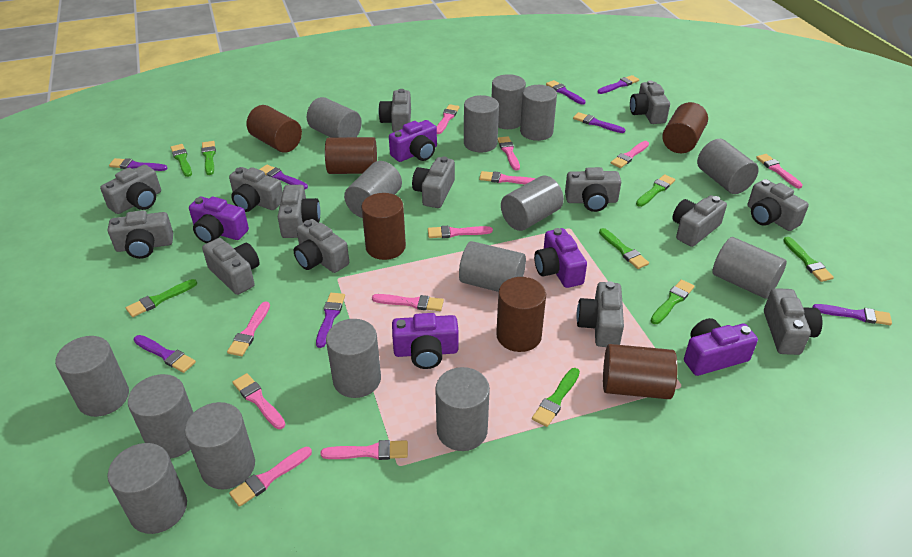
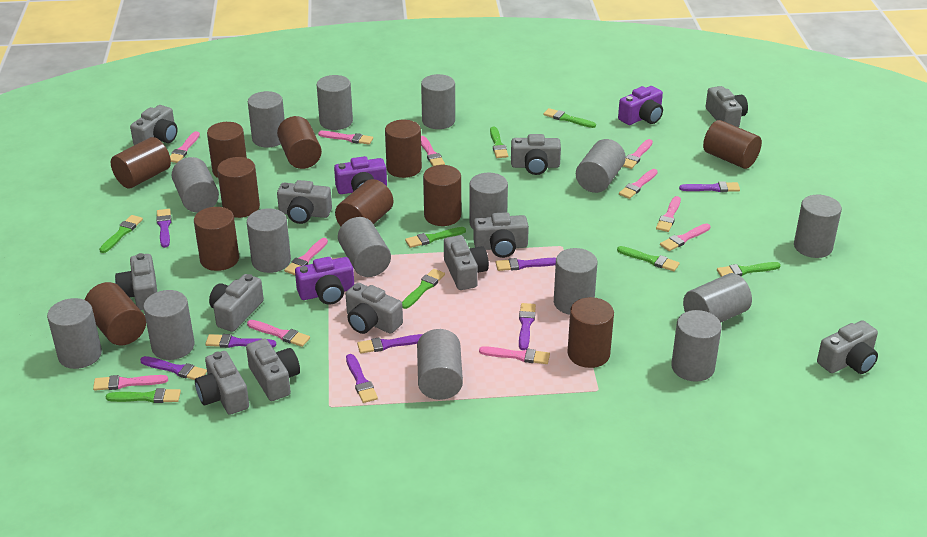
brown cylinder: 6 -> 11
grey camera: 14 -> 12
purple camera: 5 -> 3

